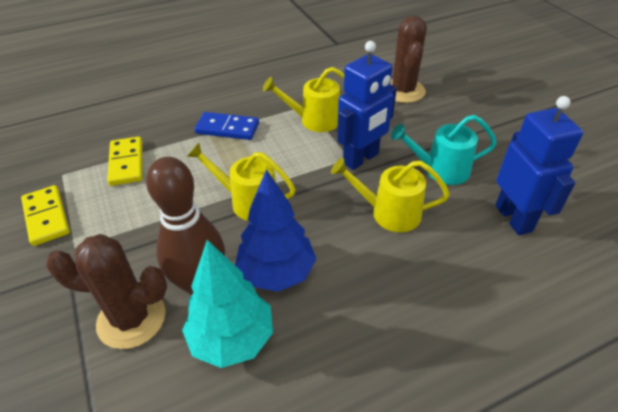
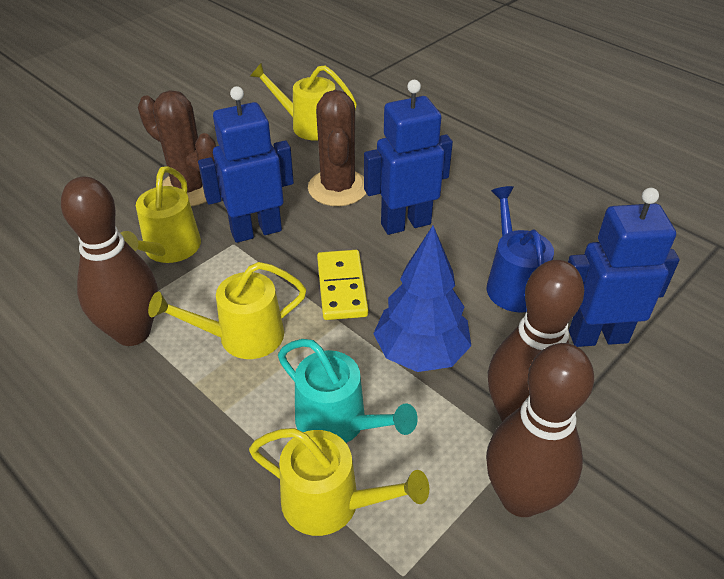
blue domino: 1 -> 0
blue robot: 2 -> 3
blue watering can: 0 -> 1
brown bowling pin: 1 -> 3
turquoise tree: 1 -> 0
yellow domino: 2 -> 1
yellow watering can: 3 -> 4

